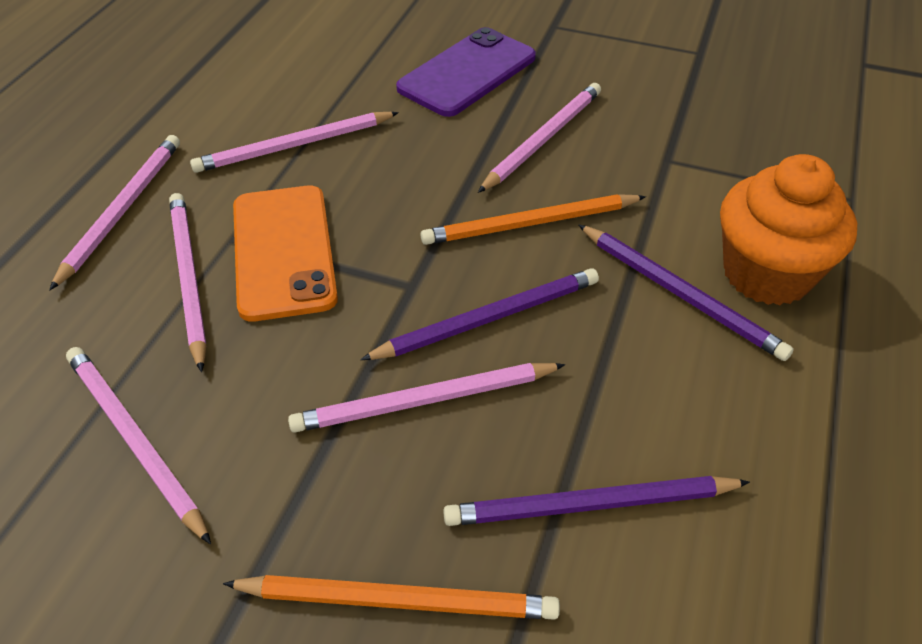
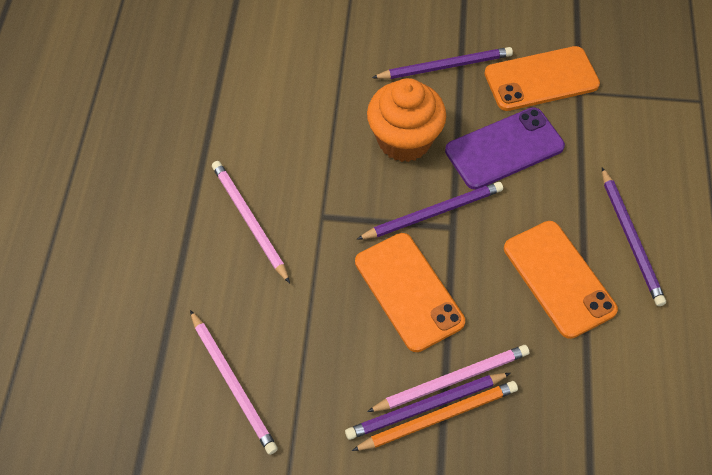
orange pencil: 2 -> 1
orange phone: 1 -> 3
pink pencil: 6 -> 3
purple pencil: 3 -> 4

